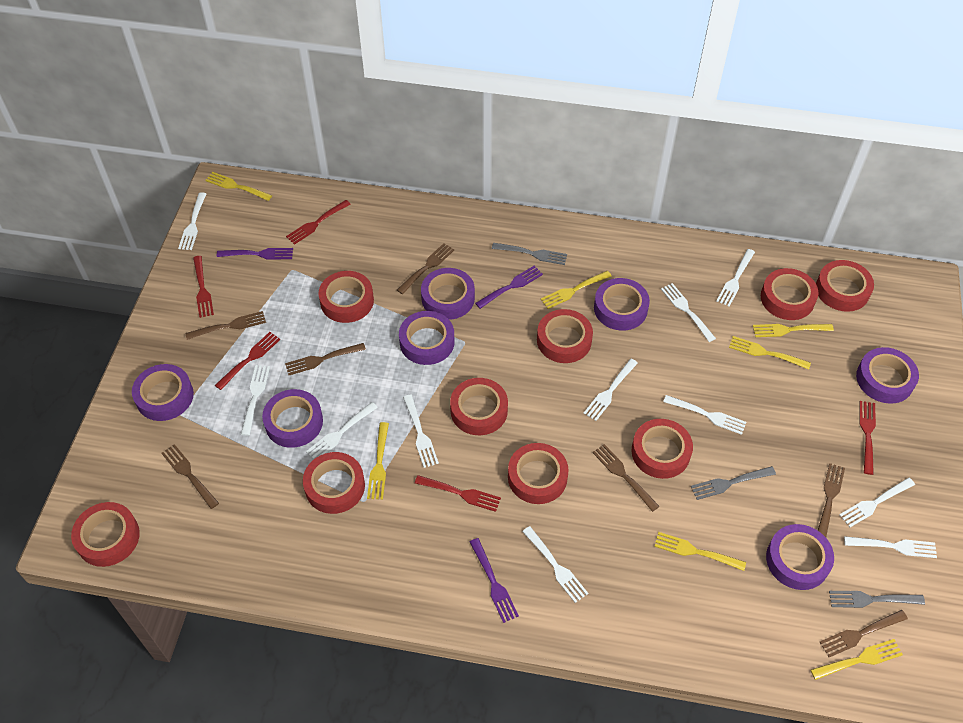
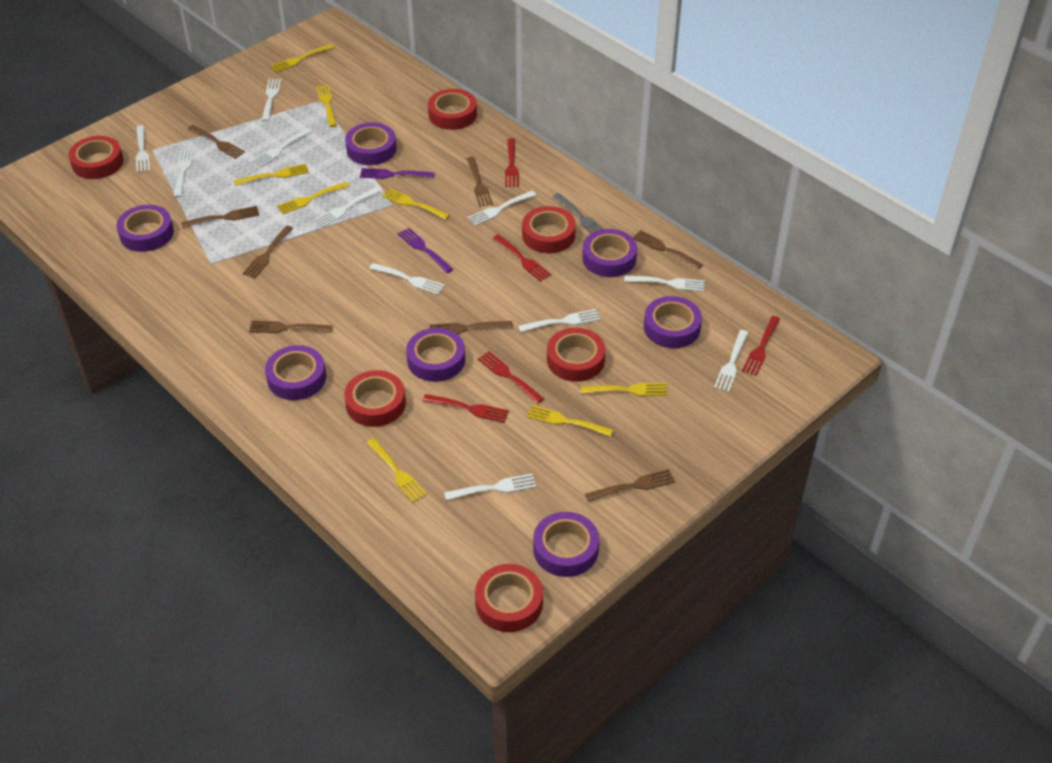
brown fork: 7 -> 8
grey fork: 3 -> 1
purple fork: 3 -> 2
red tape: 9 -> 6
yellow fork: 7 -> 8

